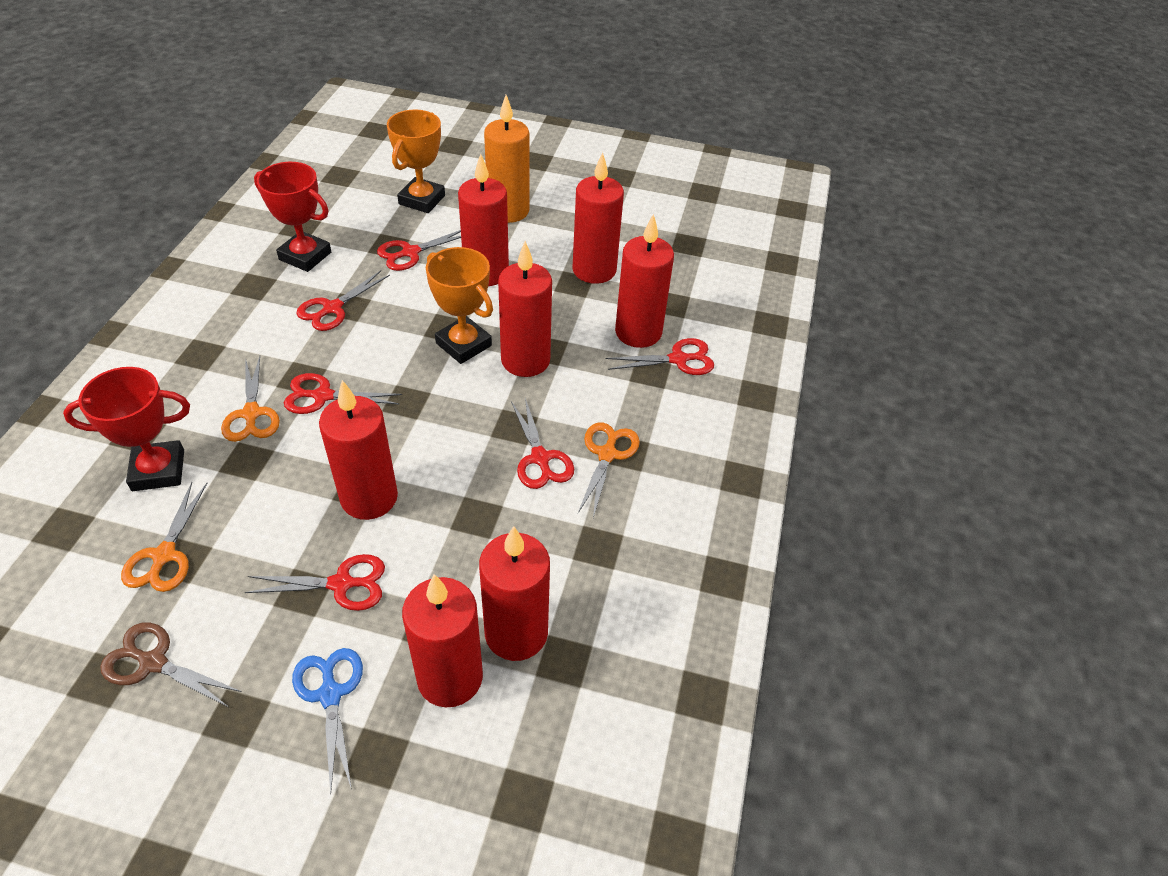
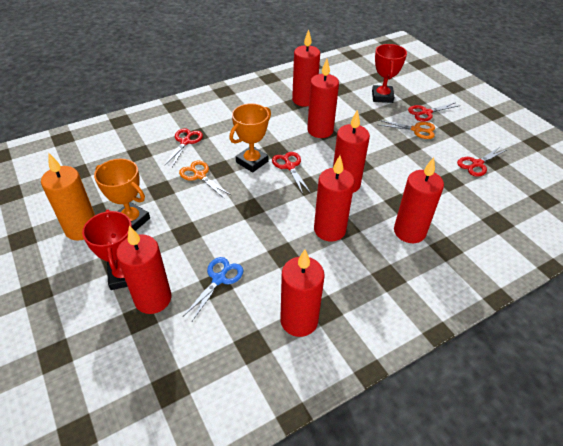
brown scissors: 1 -> 0
orange scissors: 3 -> 2
red scissors: 6 -> 4

